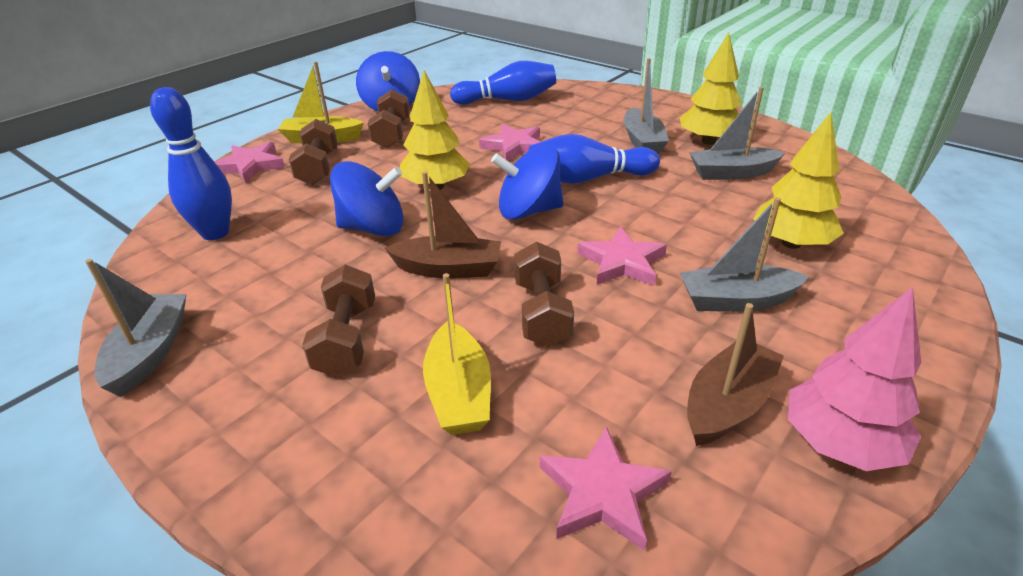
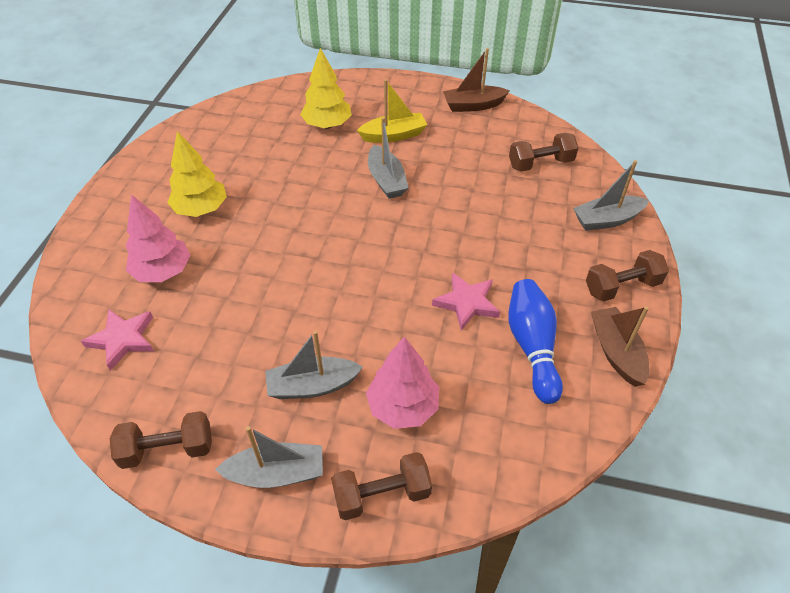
blue bowling pin: 3 -> 1
blue spinning top: 3 -> 0
pink star: 4 -> 2
pink tree: 1 -> 2
yellow boat: 2 -> 1
yellow tree: 3 -> 2

